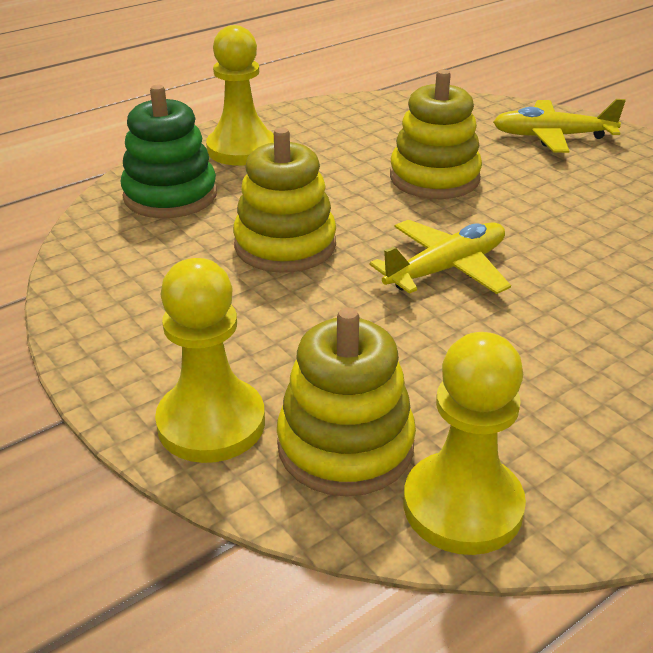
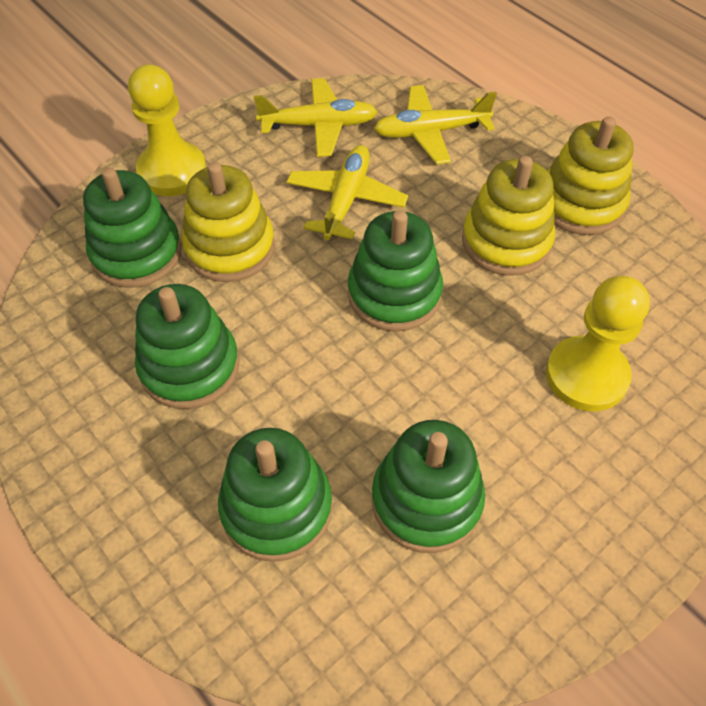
green stacking toy: 1 -> 5
yellow pawn: 3 -> 2
yellow plane: 2 -> 3

